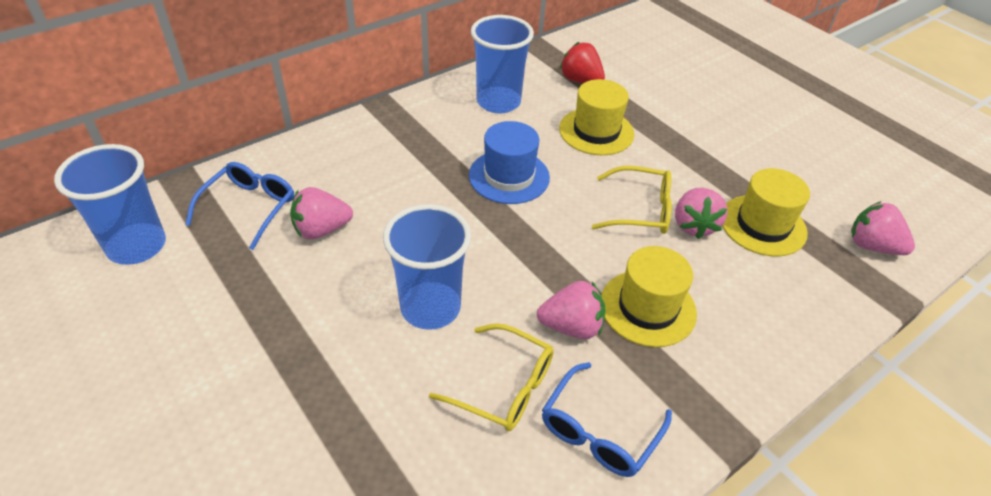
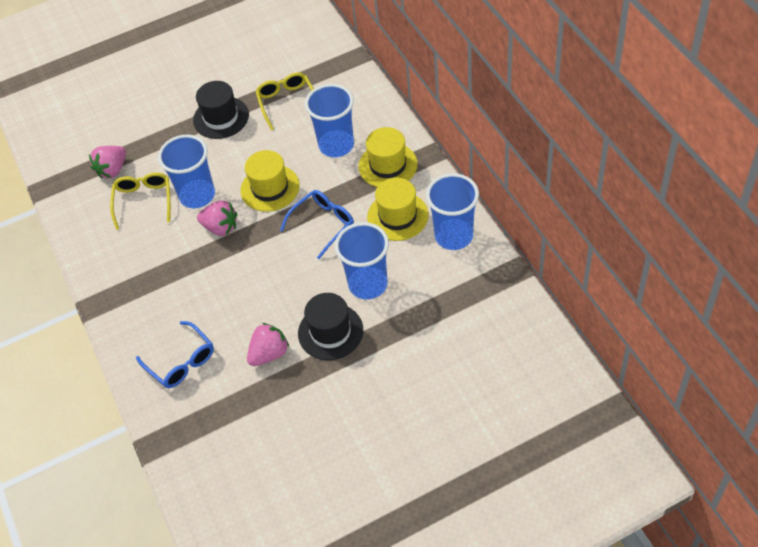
black hat: 0 -> 2
blue cup: 3 -> 4
blue hat: 1 -> 0
pink strawberry: 4 -> 3
red strawberry: 1 -> 0

